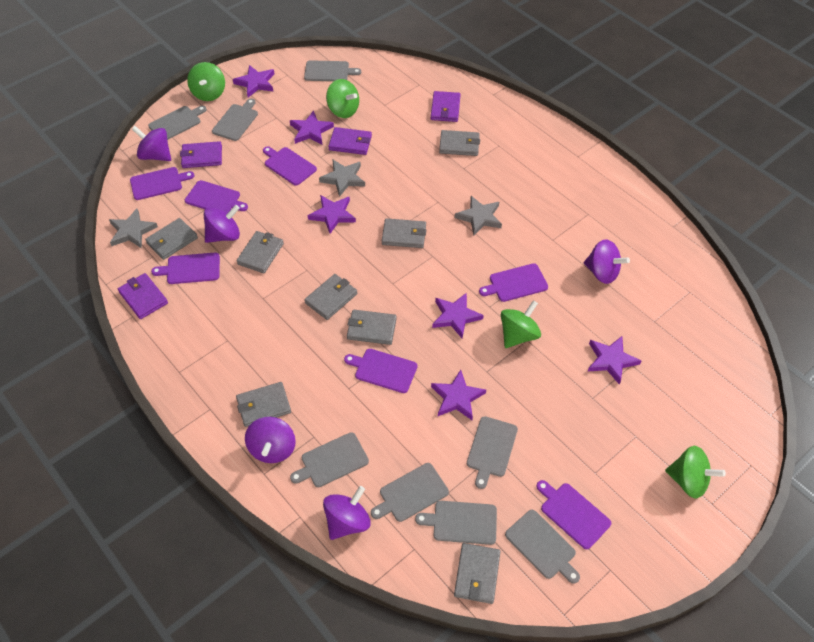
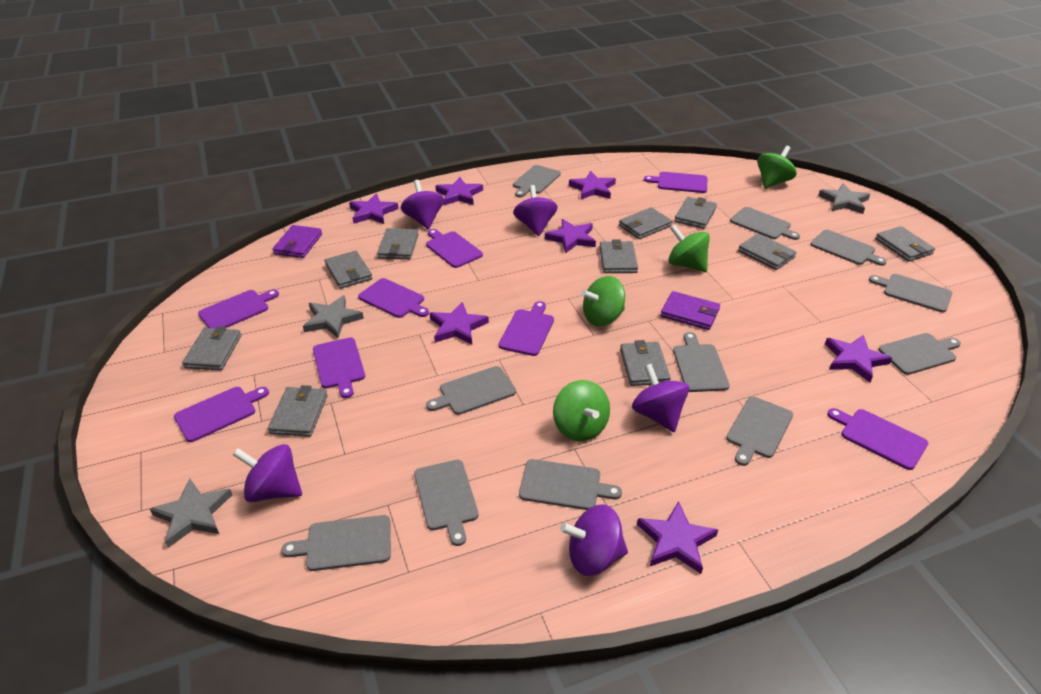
grey cutting board: 8 -> 11
grey wallet: 8 -> 10
purple cutting board: 7 -> 8
purple star: 6 -> 7
purple wallet: 4 -> 2

